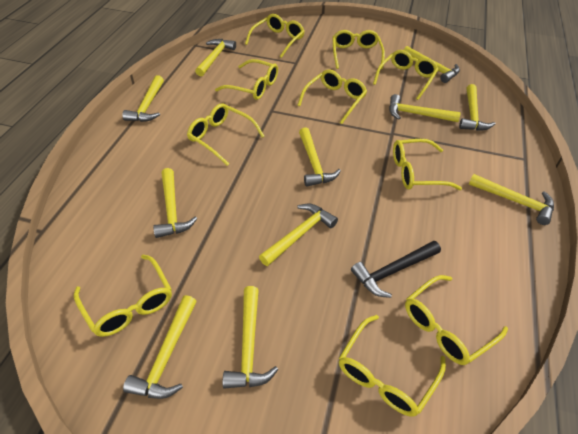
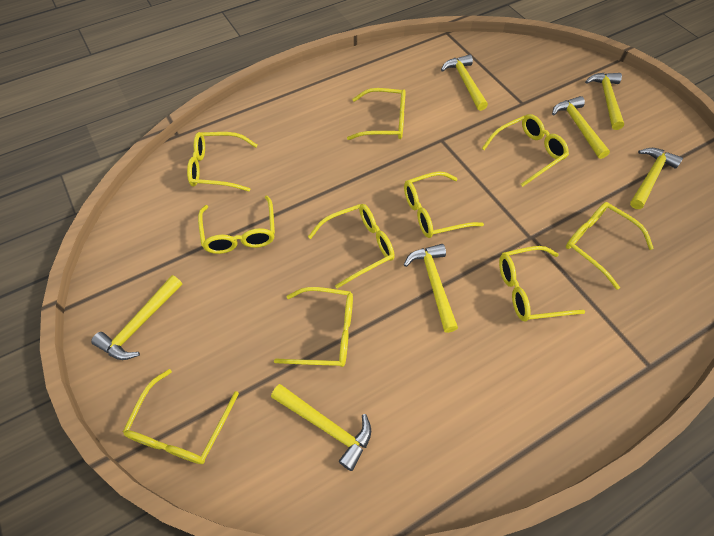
black hammer: 1 -> 0
yellow hammer: 11 -> 7

